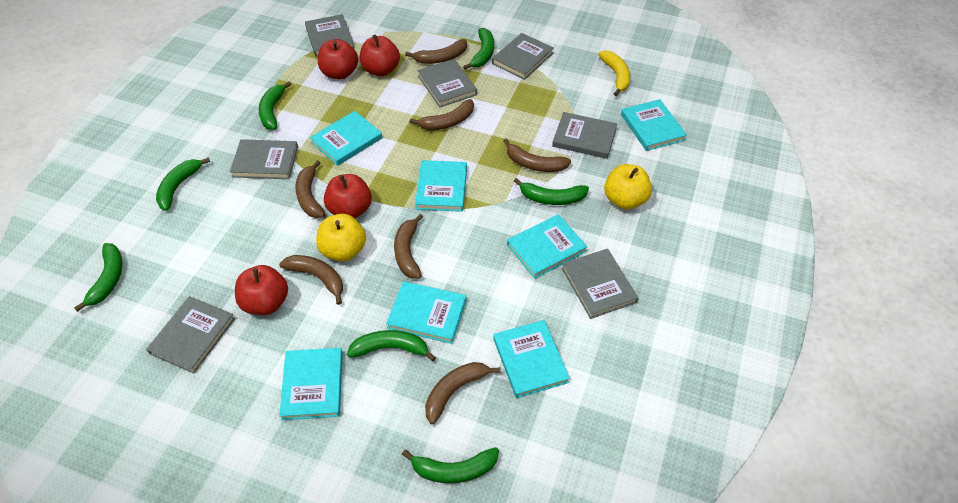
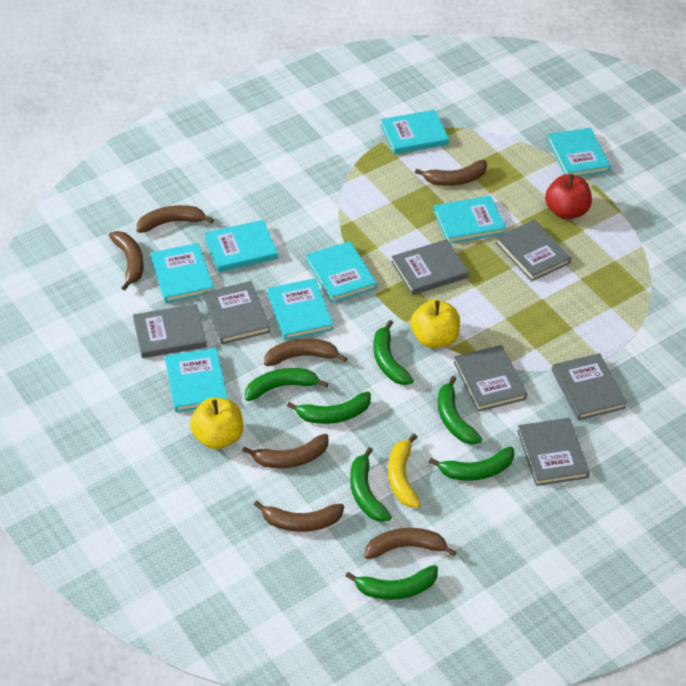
red apple: 4 -> 1
turquoise book: 7 -> 8

